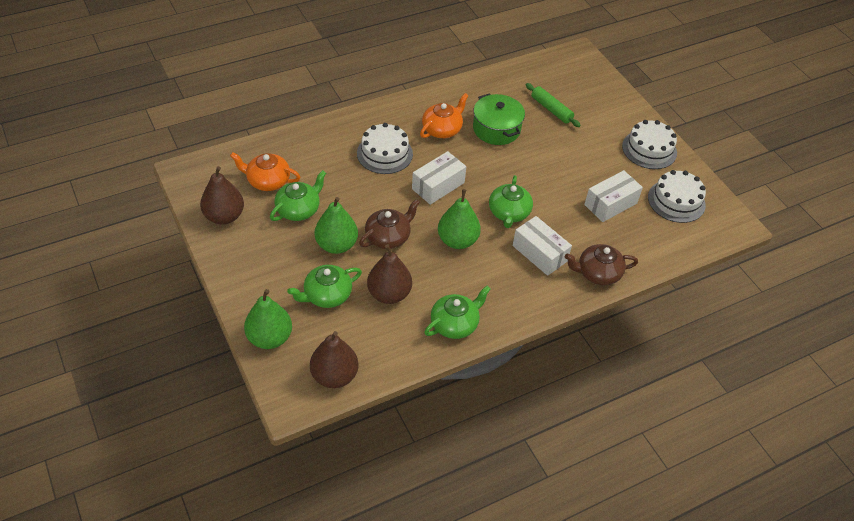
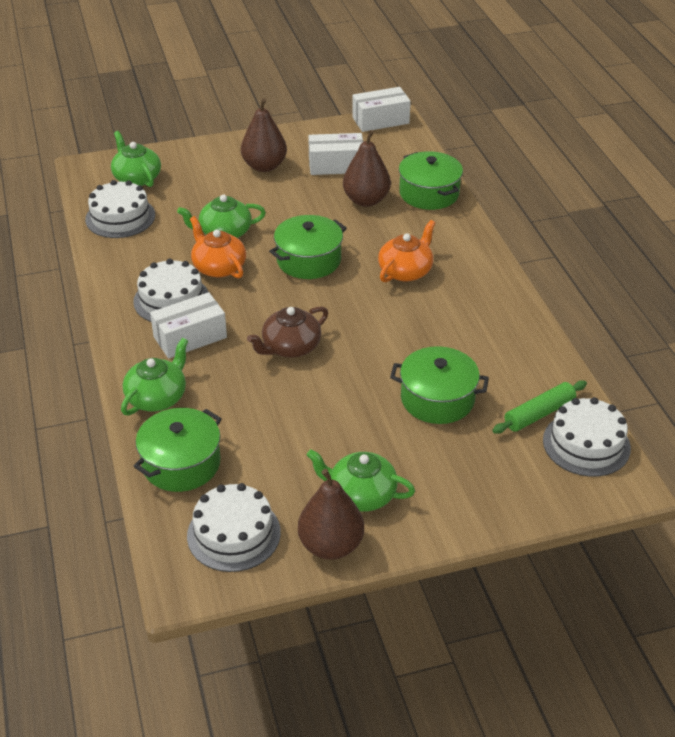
brown teapot: 2 -> 1
green pear: 3 -> 0
green pot: 1 -> 4
white cake: 3 -> 4

